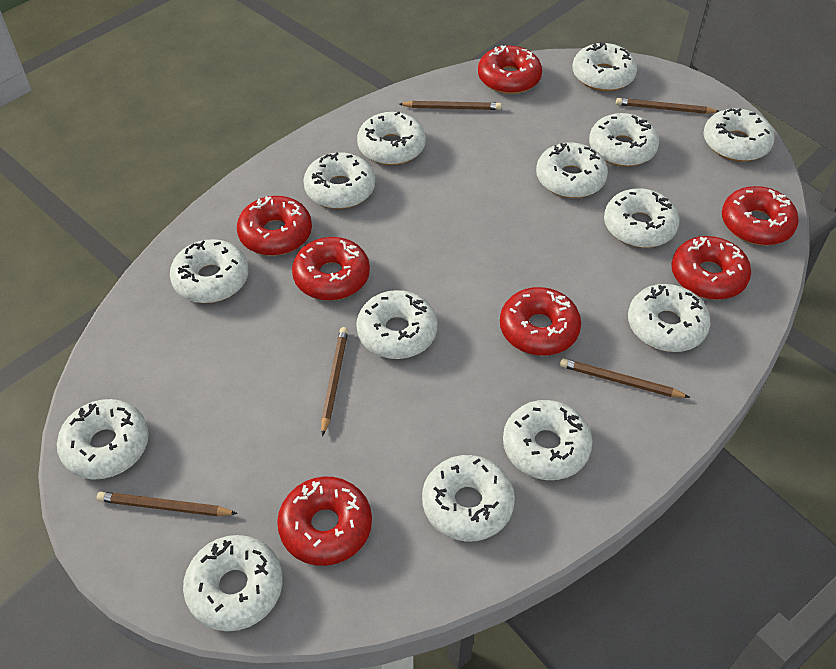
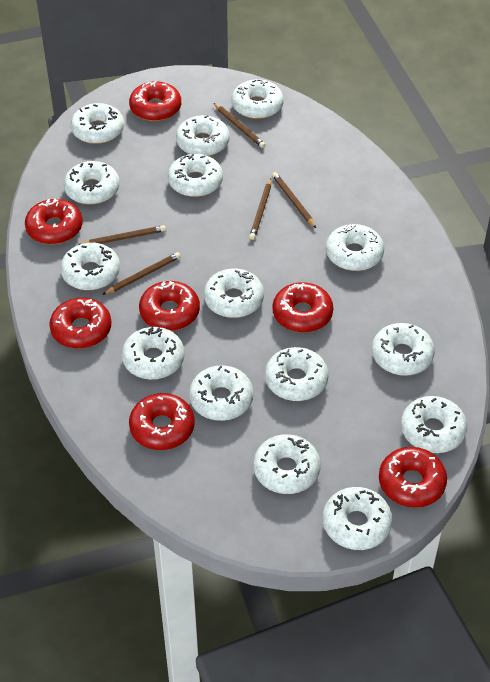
white donut: 14 -> 15

